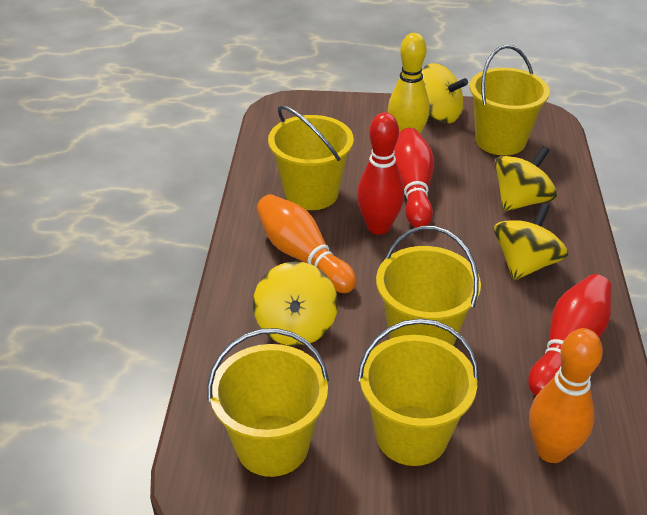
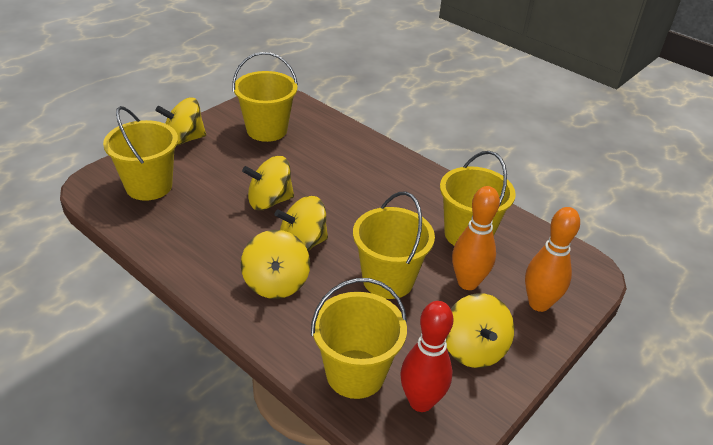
red bowling pin: 3 -> 1
yellow bowling pin: 1 -> 0
yellow spinning top: 4 -> 5

